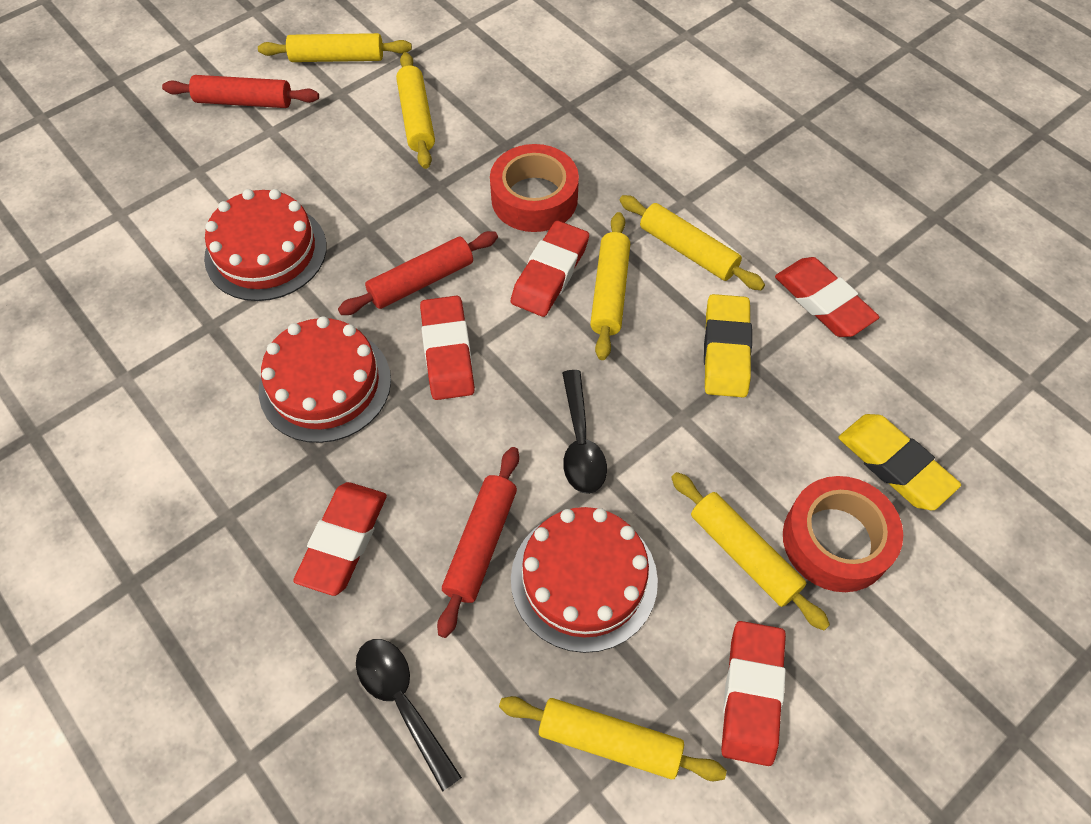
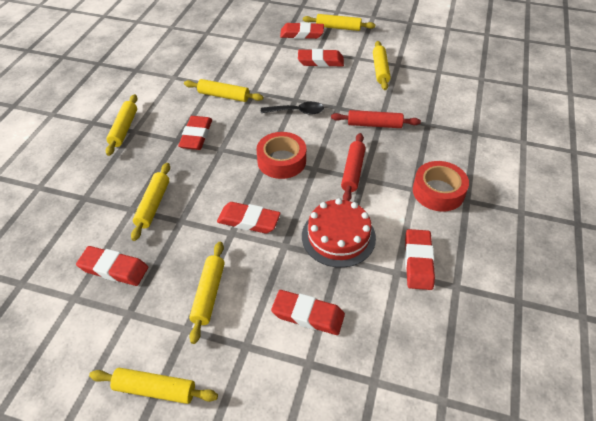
black spoon: 2 -> 1
red cake: 3 -> 1
red eraser: 5 -> 7
red rolling pin: 3 -> 2
yellow eraser: 2 -> 0
yellow rolling pin: 6 -> 7

